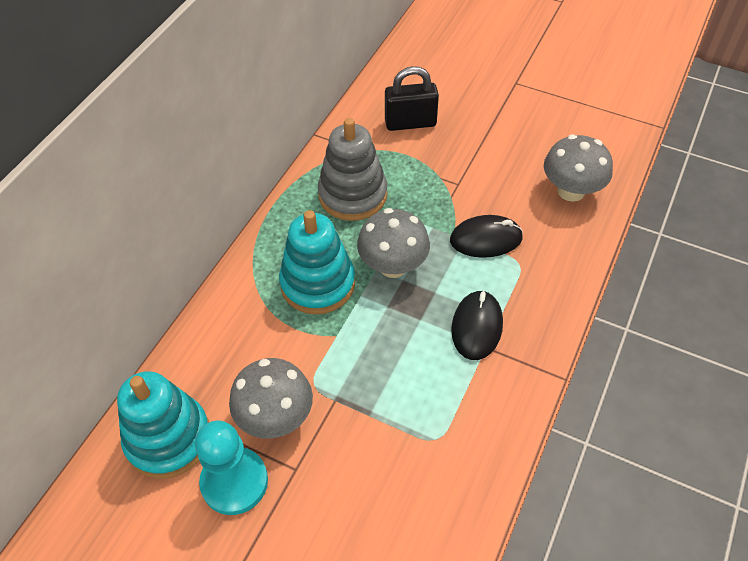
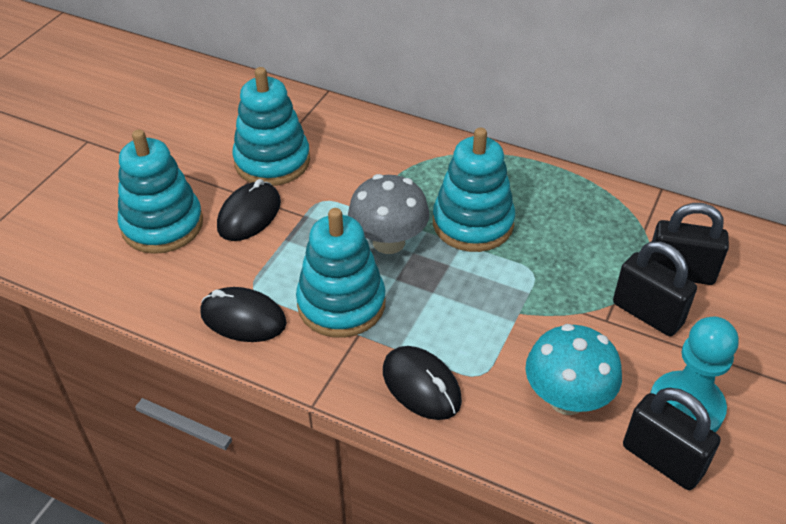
black mouse: 2 -> 3
black padlock: 1 -> 3
grey mushroom: 3 -> 1
grey stacking toy: 1 -> 0
turquoise mushroom: 0 -> 1
turquoise stacking toy: 2 -> 4

